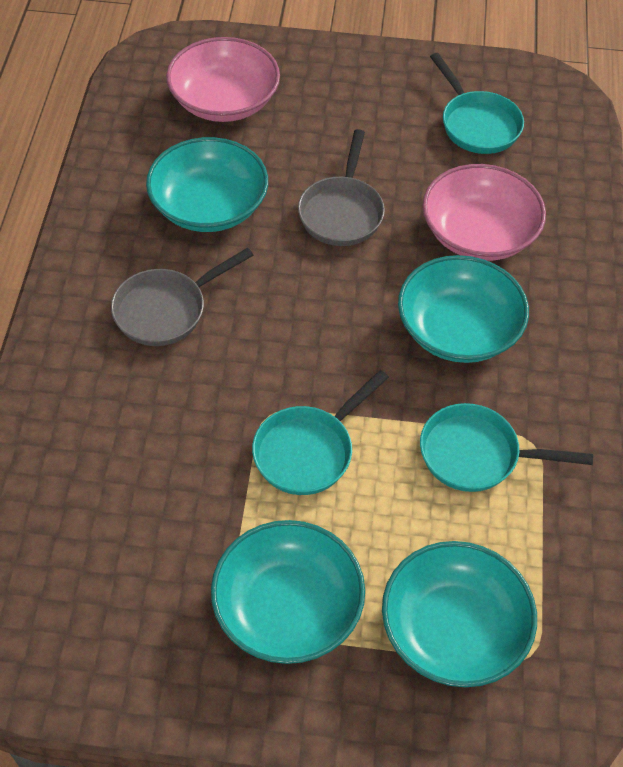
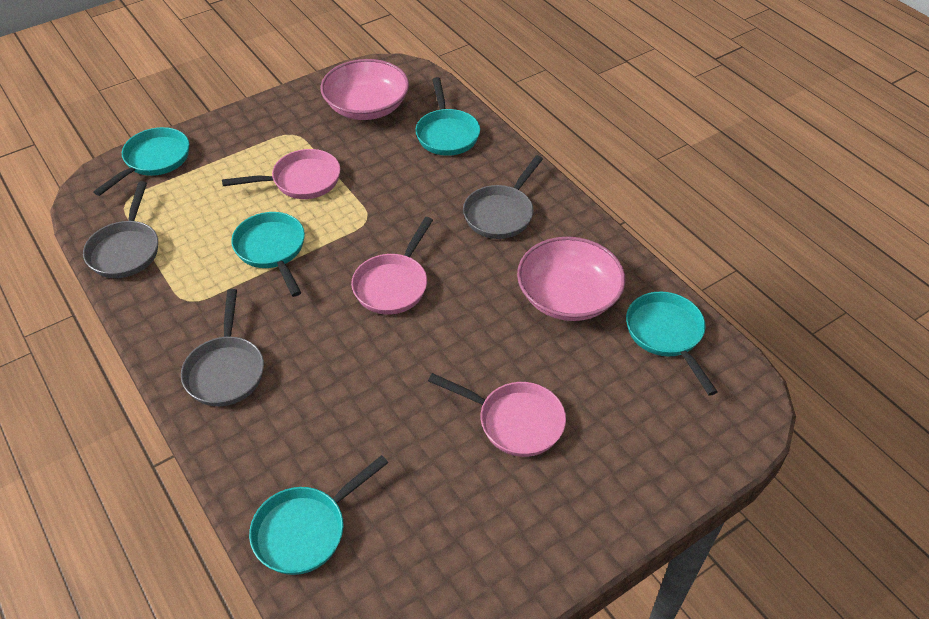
grey pan: 2 -> 3
pink pan: 0 -> 3
turquoise bowl: 4 -> 0
turquoise pan: 3 -> 5

